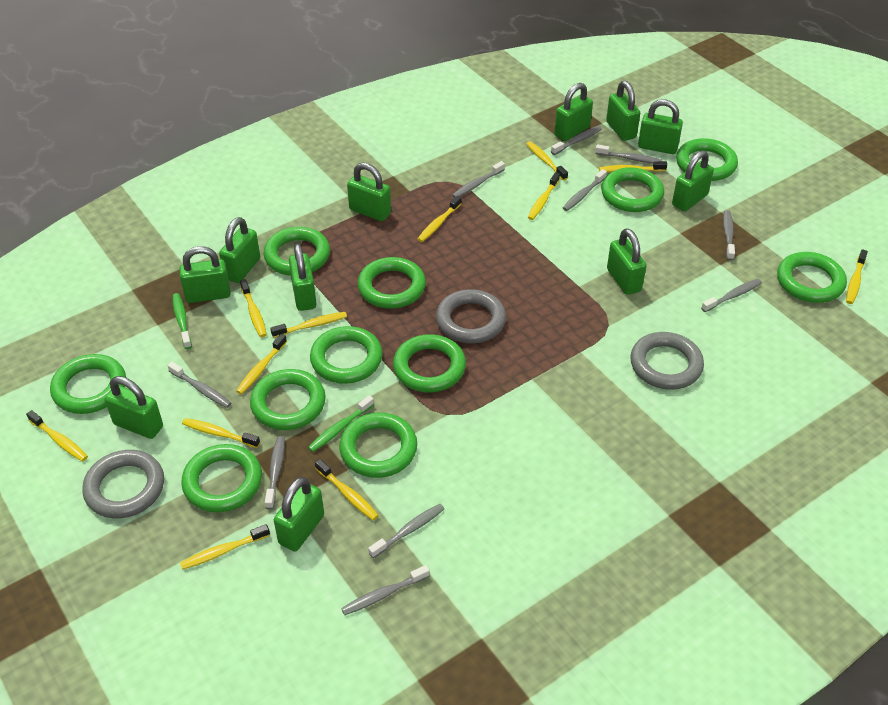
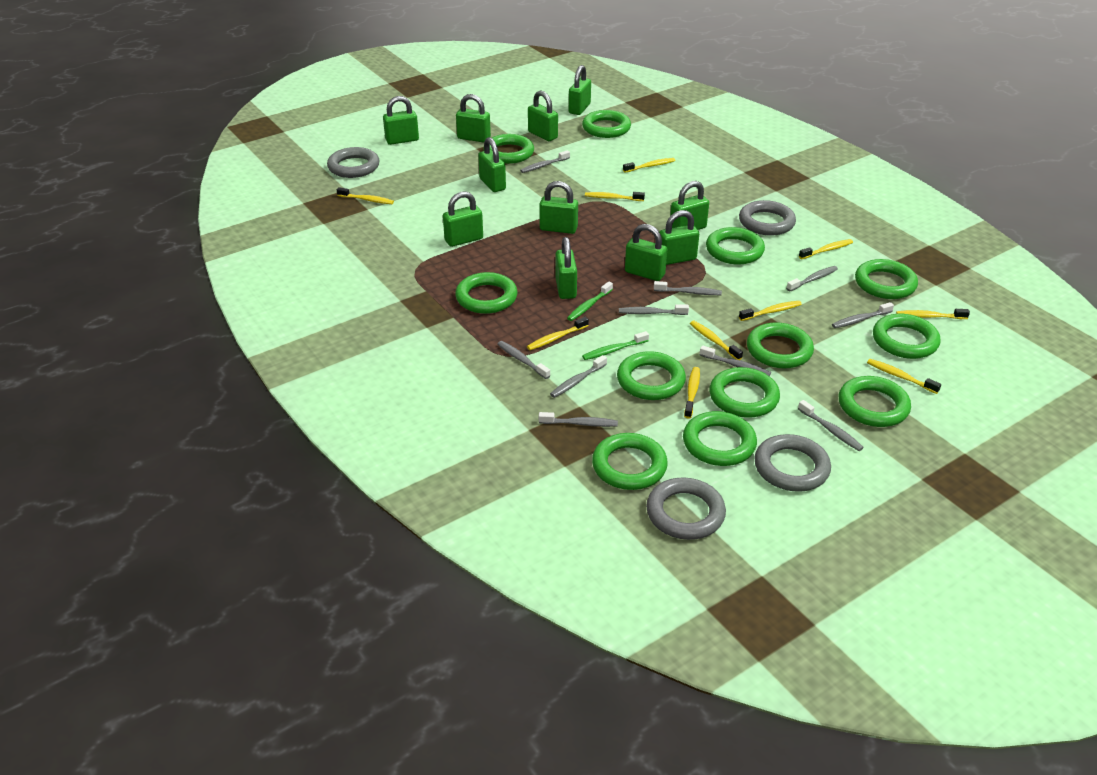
green ring: 11 -> 12
grey ring: 3 -> 4
yellow toothbrush: 12 -> 10

